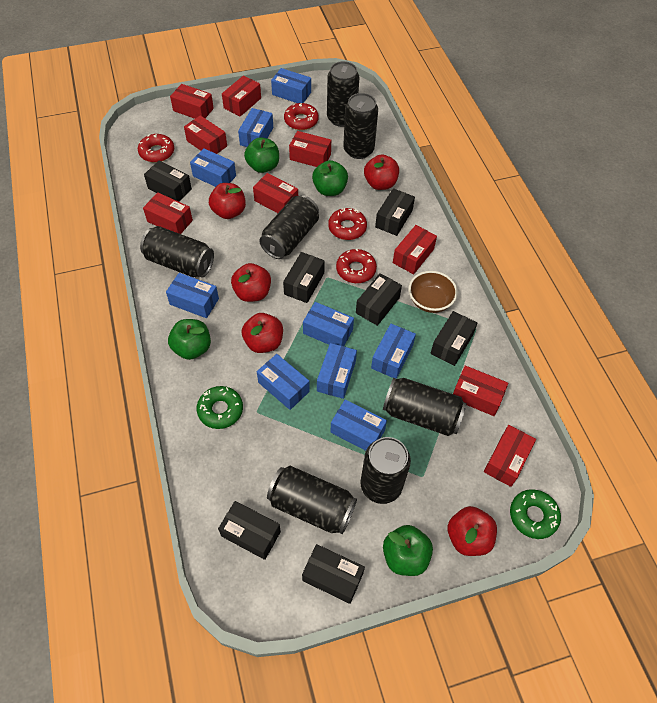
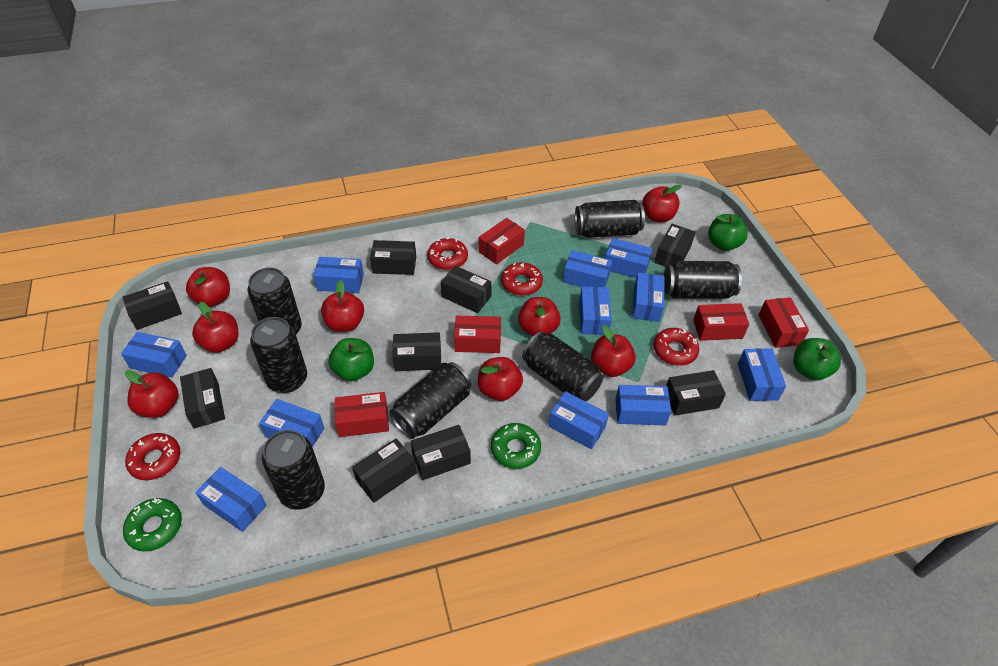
black box: 7 -> 9
blue box: 9 -> 11
brown bowl: 1 -> 0
green apple: 4 -> 3
red apple: 5 -> 8
red box: 9 -> 5

